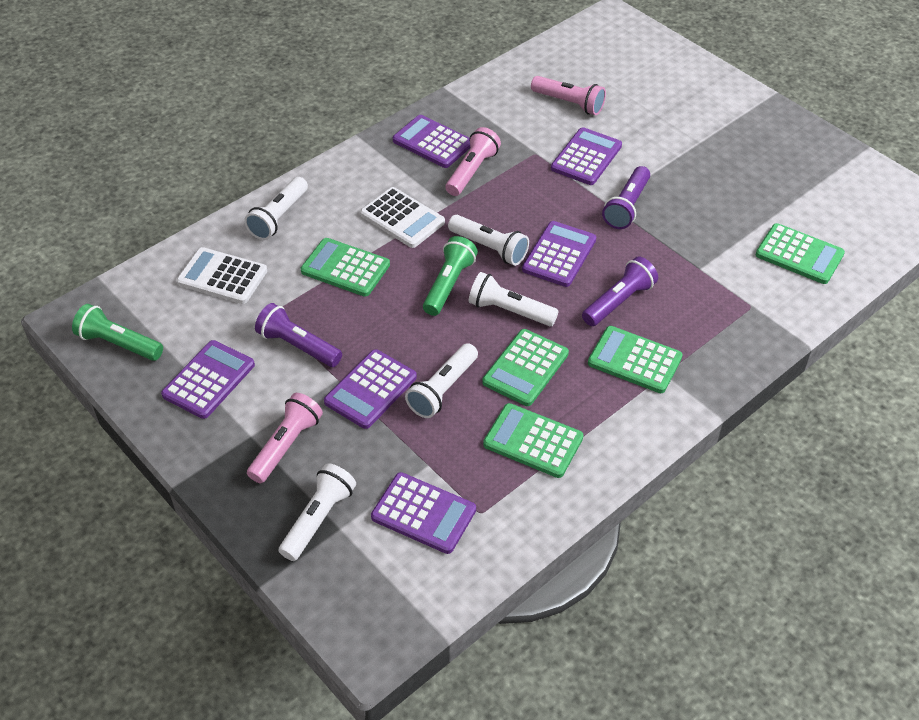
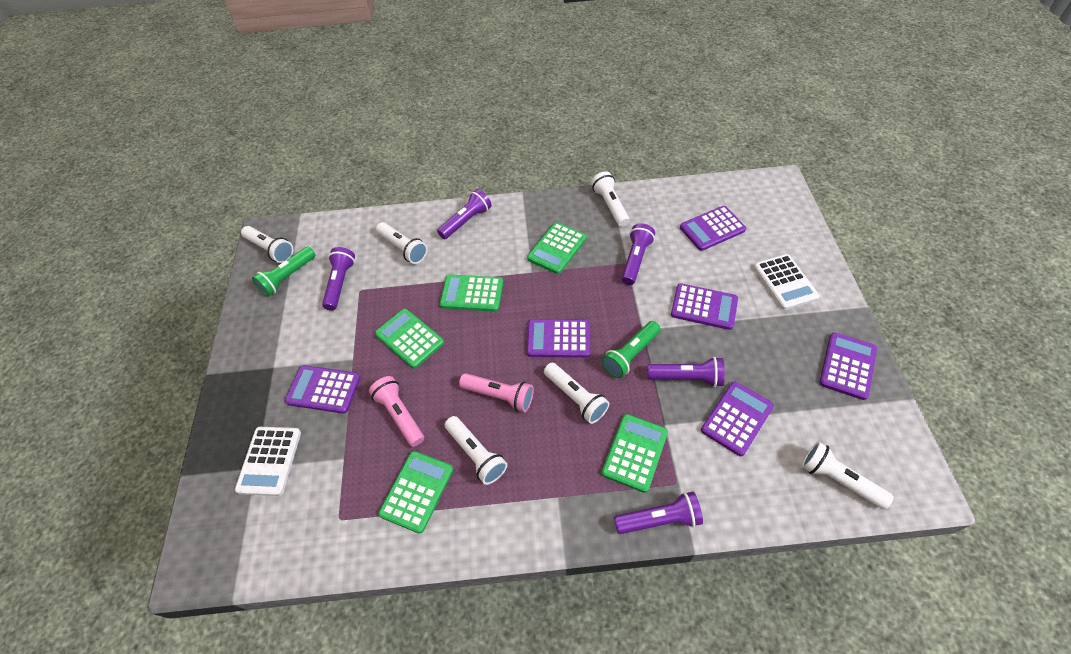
pink flashlight: 3 -> 2
purple flashlight: 3 -> 5
white flashlight: 5 -> 6

